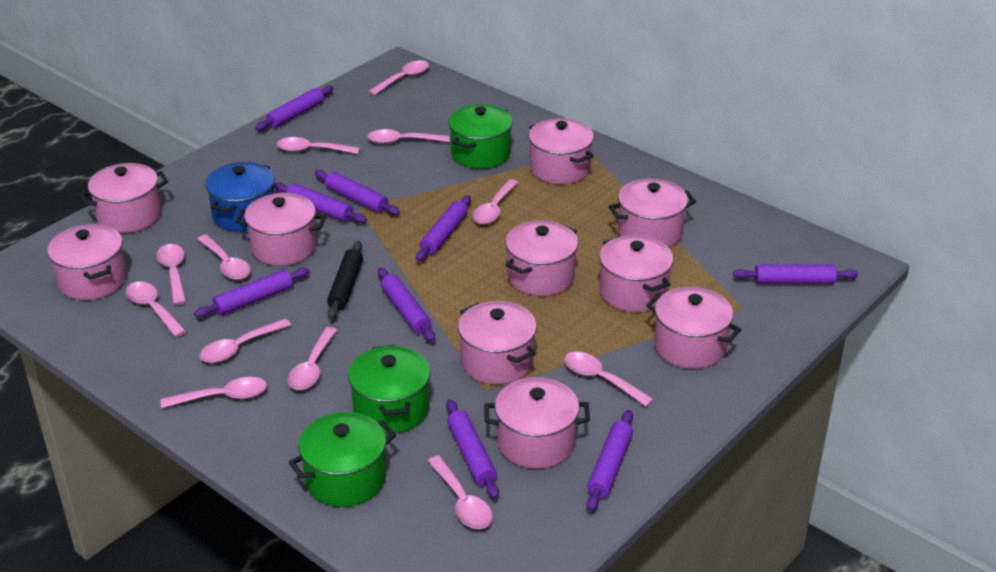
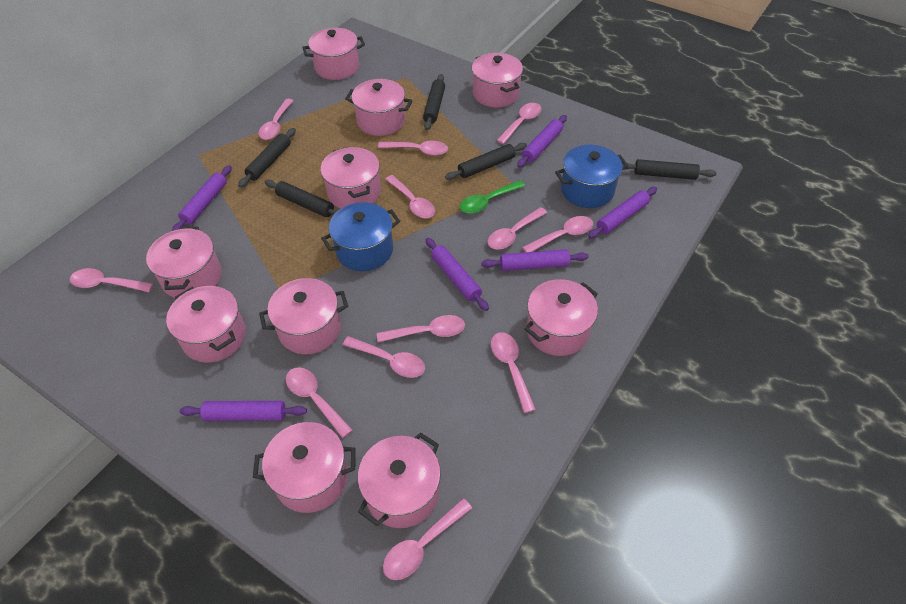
black rolling pin: 1 -> 5
blue pot: 1 -> 2
green pot: 3 -> 0
green spoon: 0 -> 1
purple rolling pin: 9 -> 6

